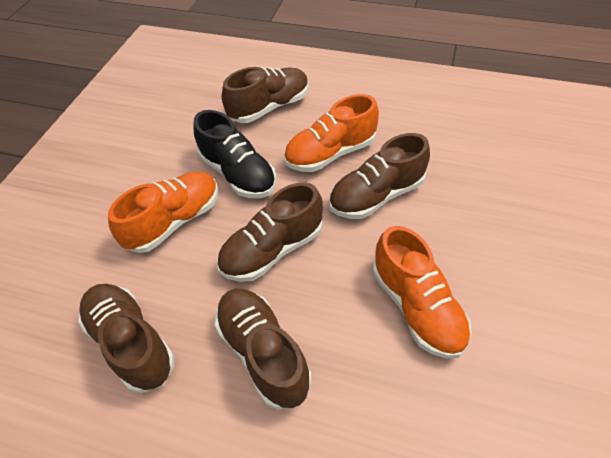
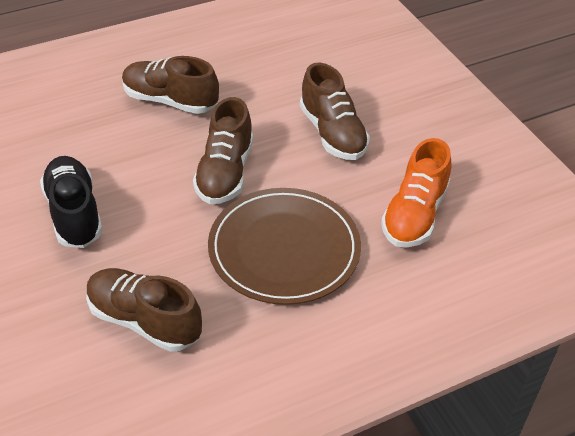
brown plate: 0 -> 1
brown shoe: 5 -> 4
orange shoe: 3 -> 1

